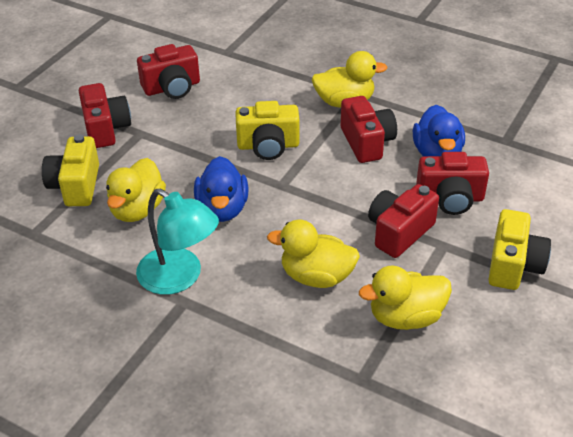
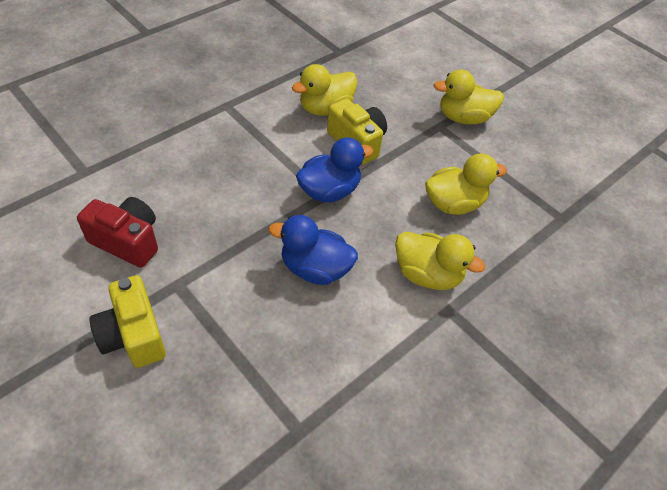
red camera: 5 -> 1
turquoise lamp: 1 -> 0
yellow camera: 3 -> 2

